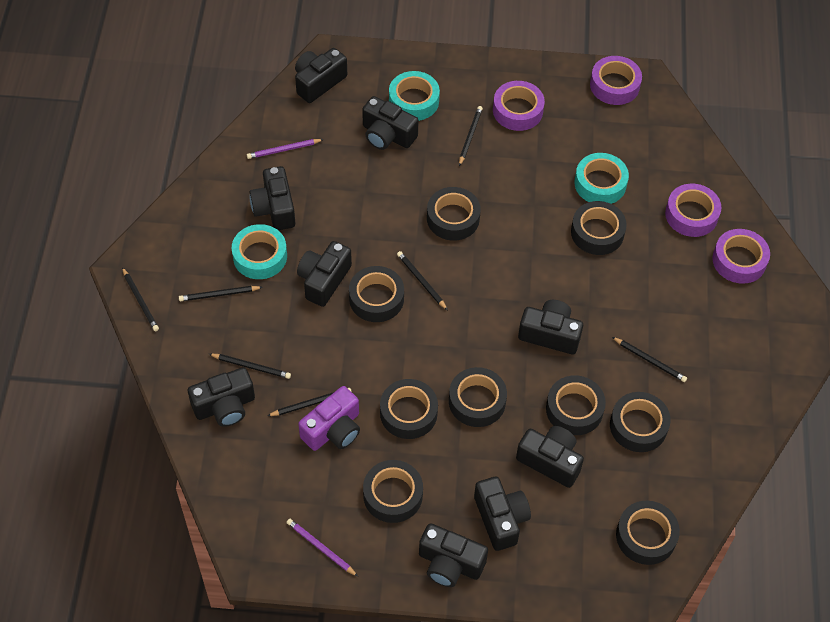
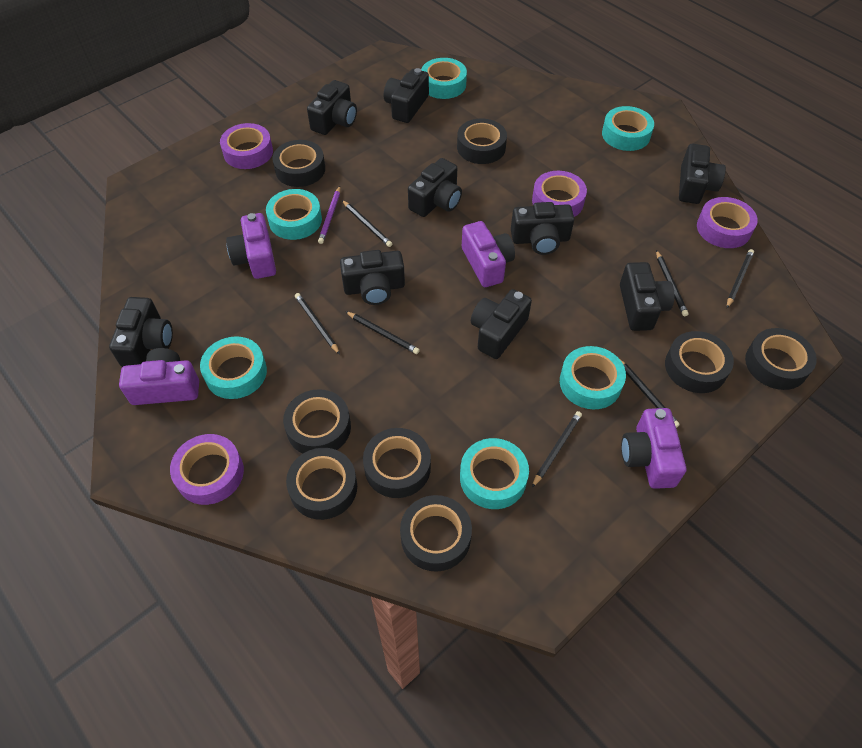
black tape: 9 -> 8
purple camera: 1 -> 4
purple pencil: 2 -> 1
turquoise tape: 3 -> 6

